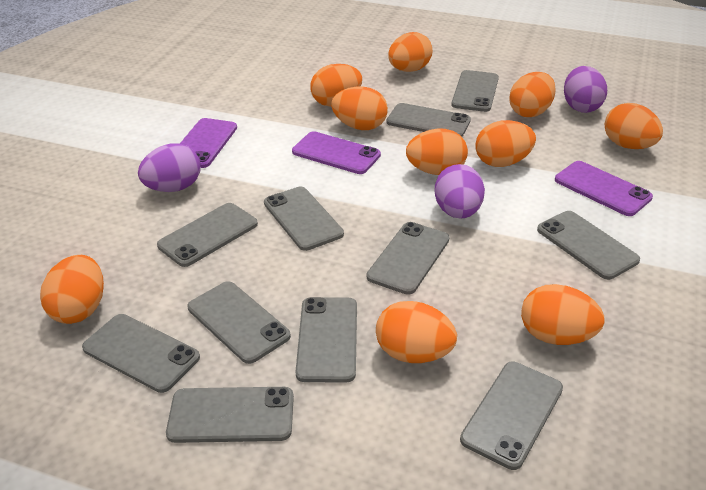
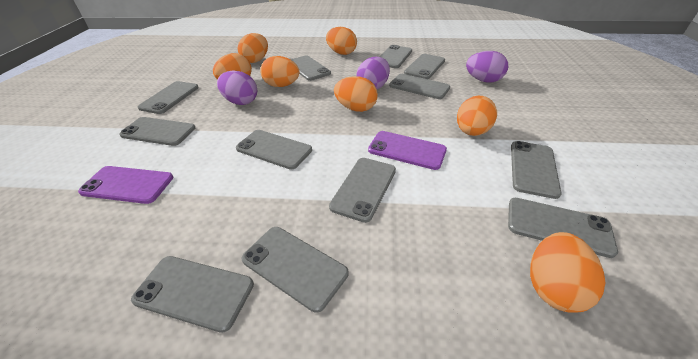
grey phone: 11 -> 12
orange egg: 10 -> 7
purple phone: 3 -> 2

